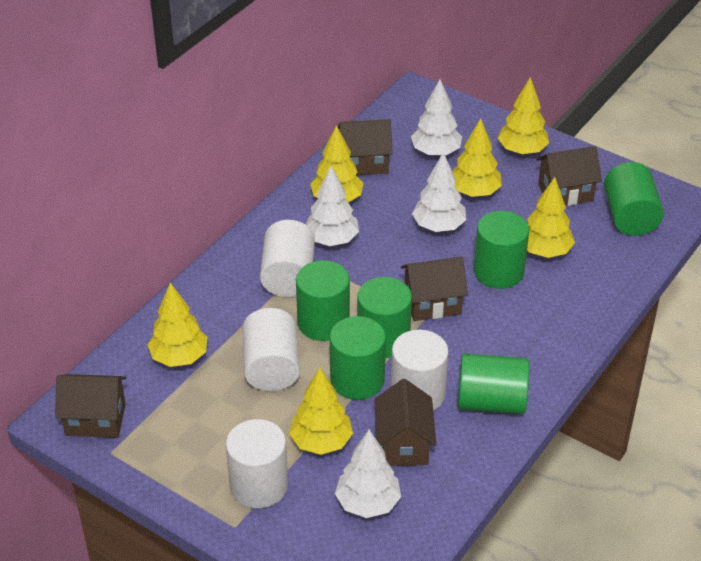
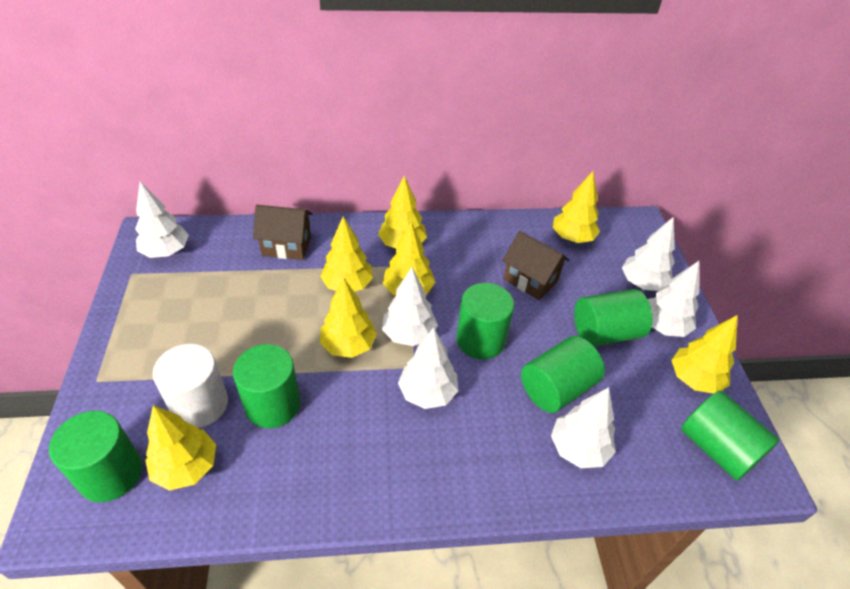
brown house: 5 -> 2
white cylinder: 4 -> 1
white tree: 4 -> 6
yellow tree: 6 -> 7

